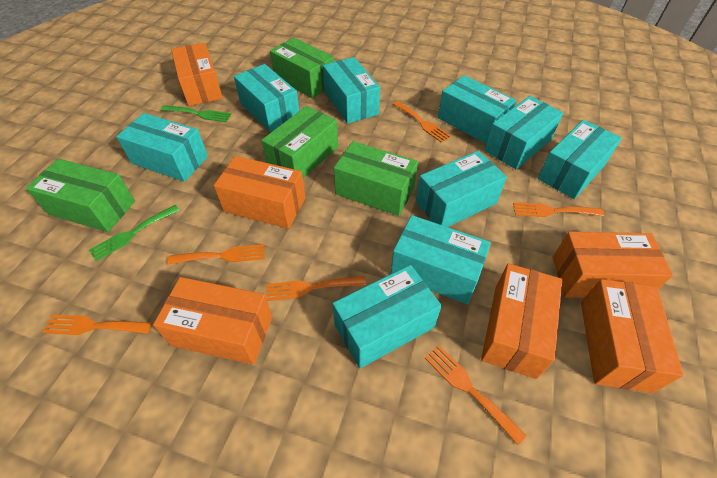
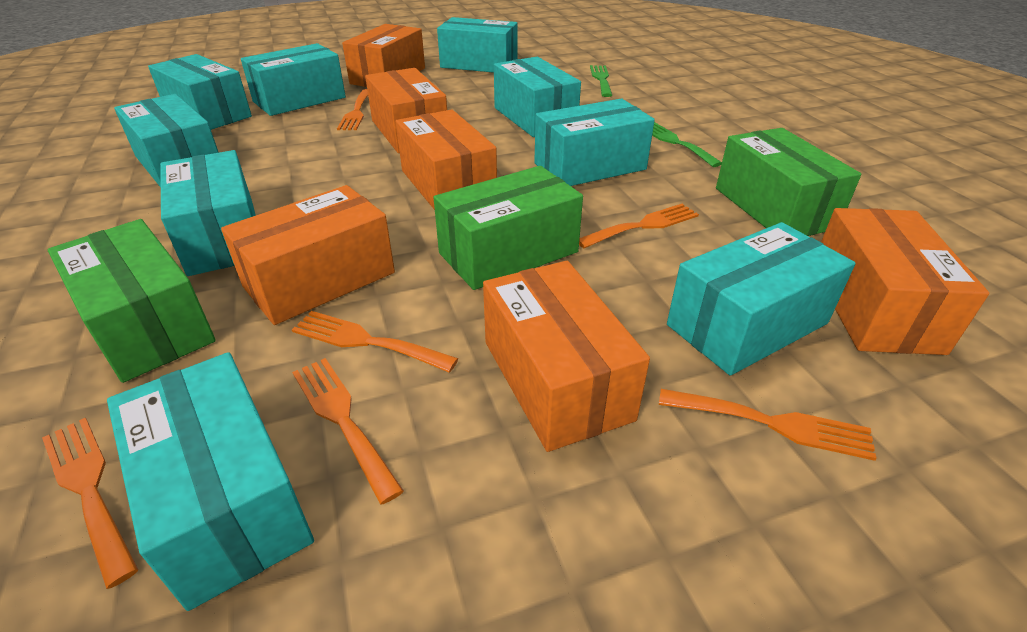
green box: 4 -> 3

